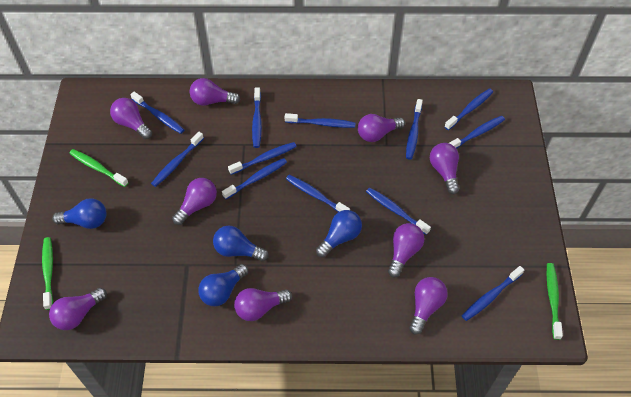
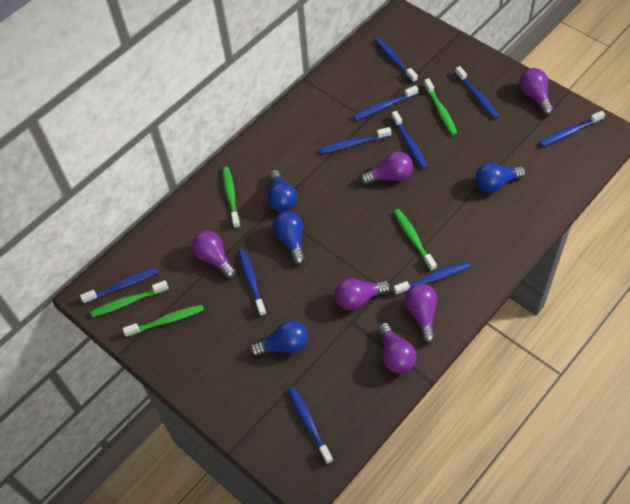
blue toothbrush: 12 -> 10
green toothbrush: 3 -> 5
purple light bulb: 9 -> 6

